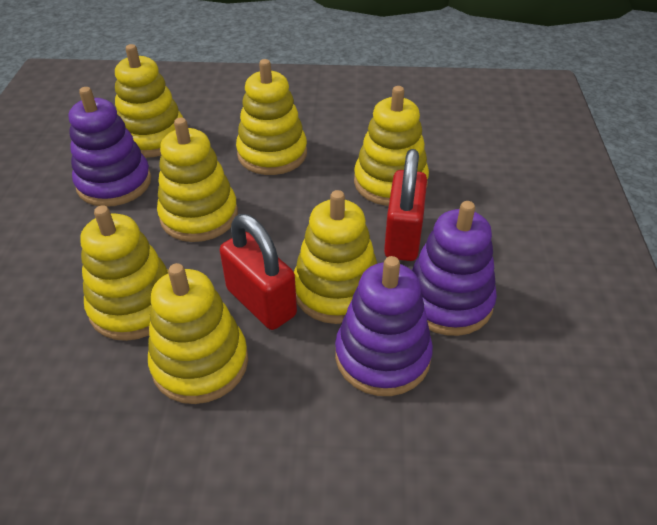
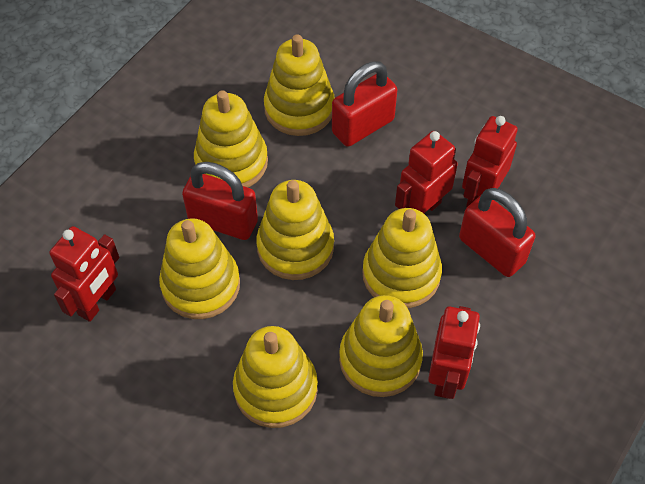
purple stacking toy: 3 -> 0
red padlock: 2 -> 3
red robot: 0 -> 4

